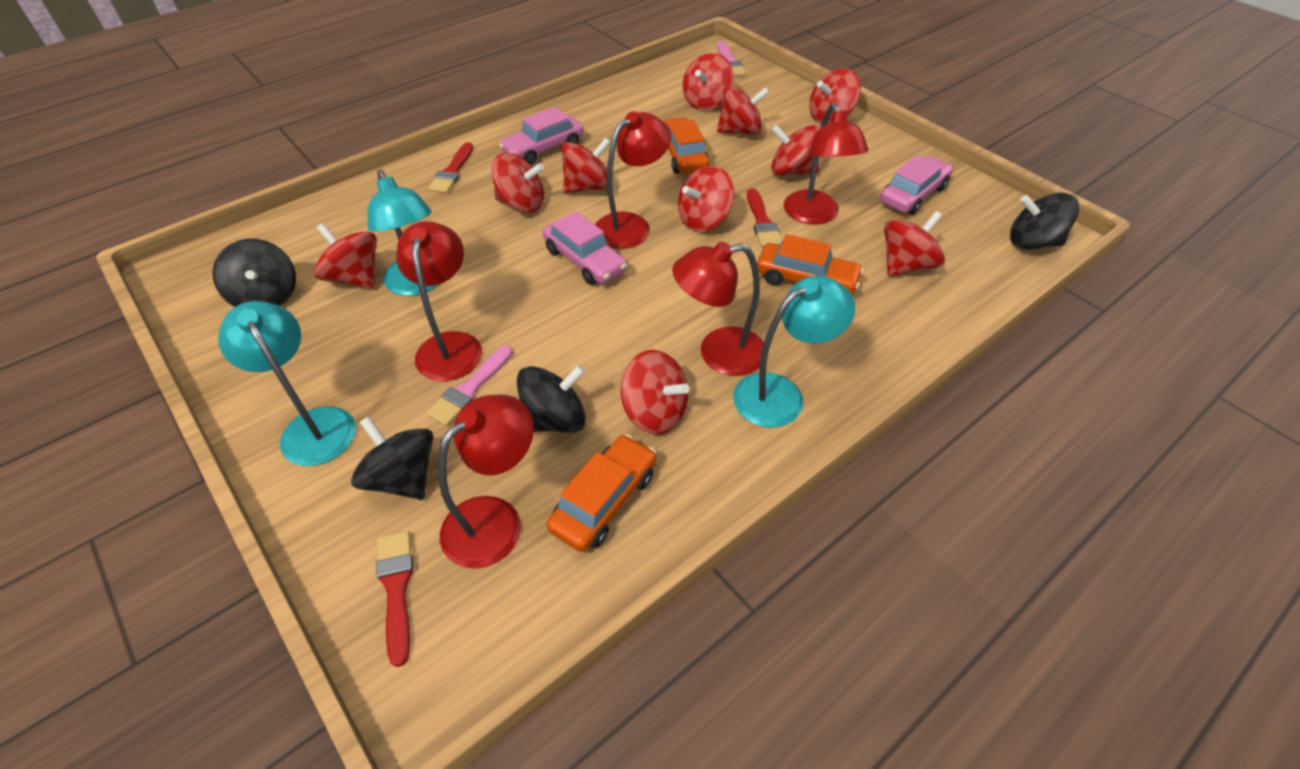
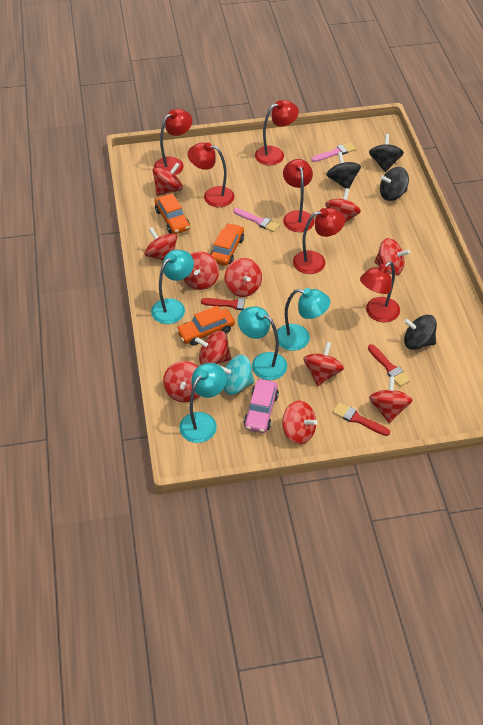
pink car: 3 -> 1
red lamp: 5 -> 6
red spinning top: 10 -> 11
turquoise lamp: 3 -> 4
turquoise spinning top: 0 -> 1

